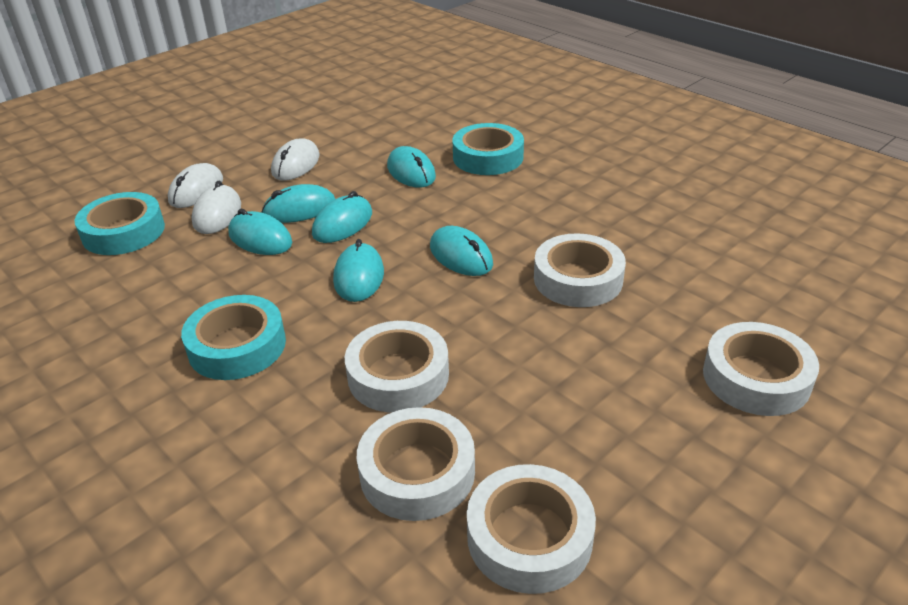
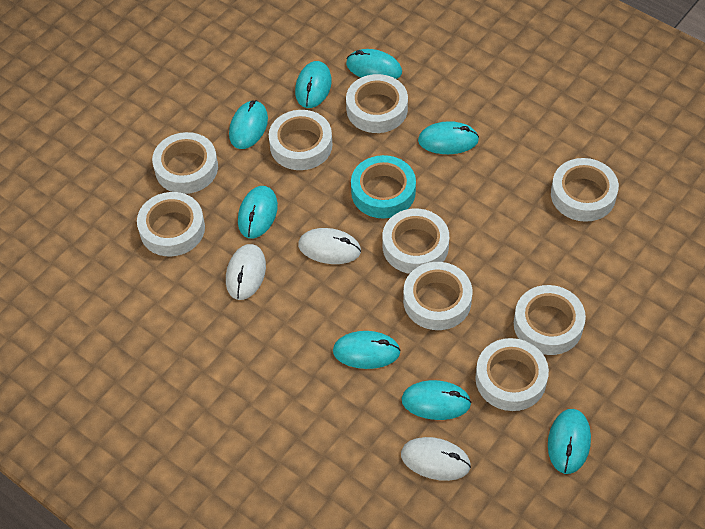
turquoise mouse: 6 -> 8
turquoise tape: 3 -> 1
white tape: 5 -> 9

